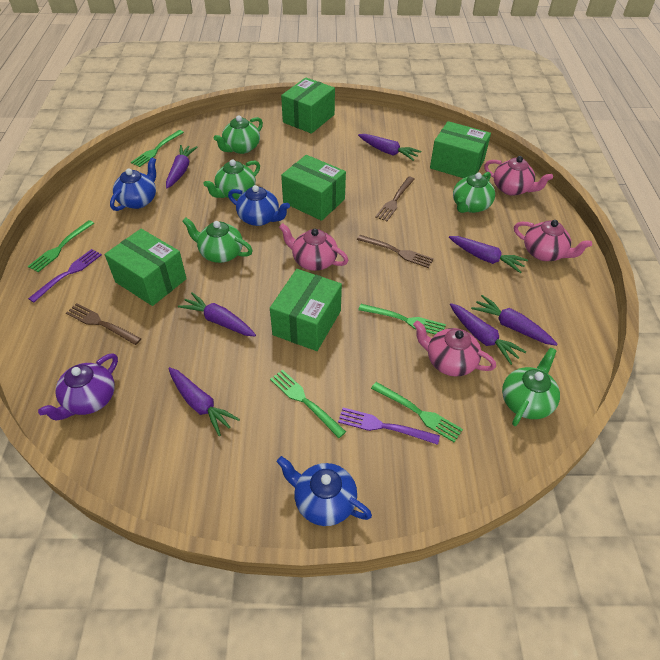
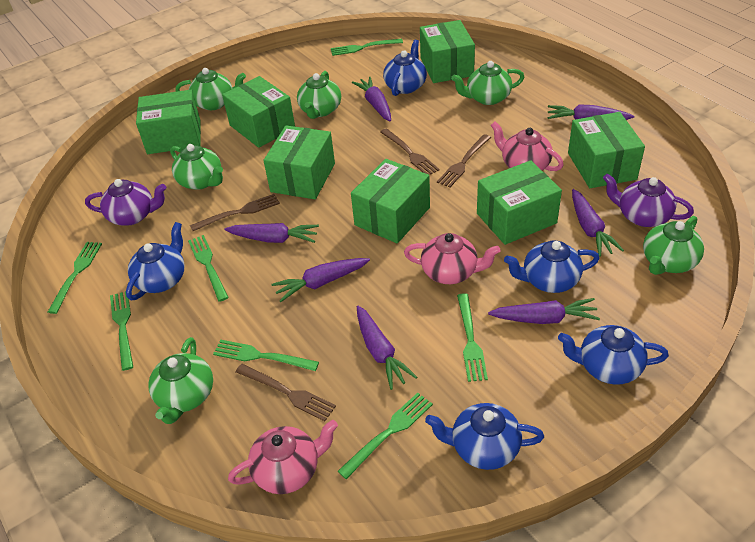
blue teapot: 3 -> 5
brown fork: 3 -> 4
green box: 5 -> 7
green fork: 5 -> 7
green teapot: 5 -> 6
pink teapot: 4 -> 3
purple fork: 2 -> 0
purple teapot: 1 -> 2

